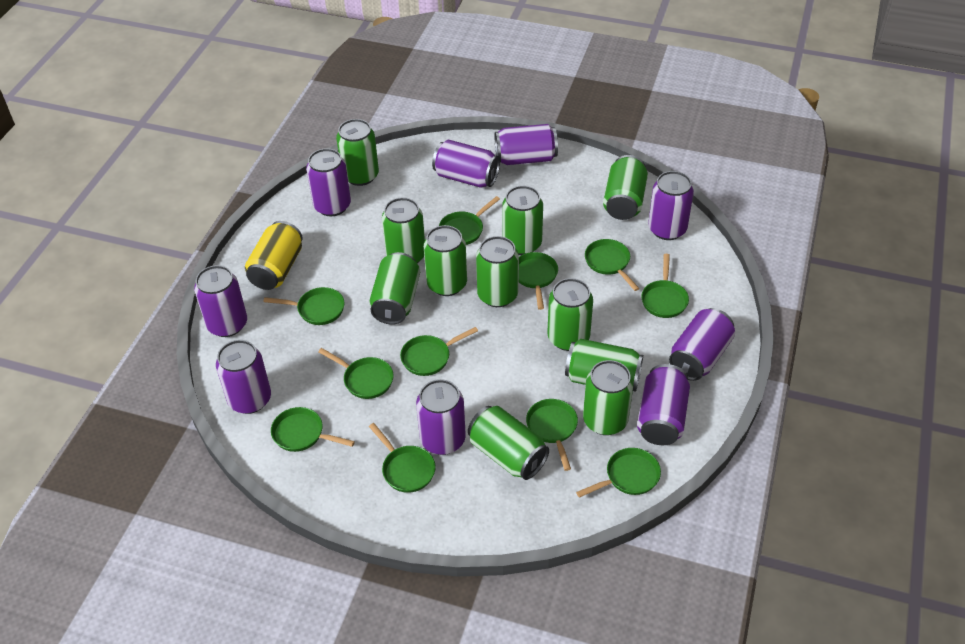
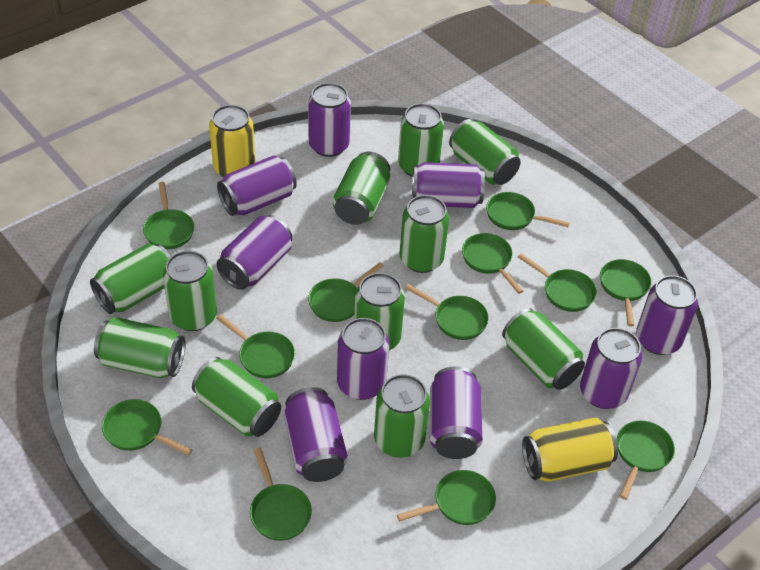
green pan: 11 -> 12
yellow can: 1 -> 2

